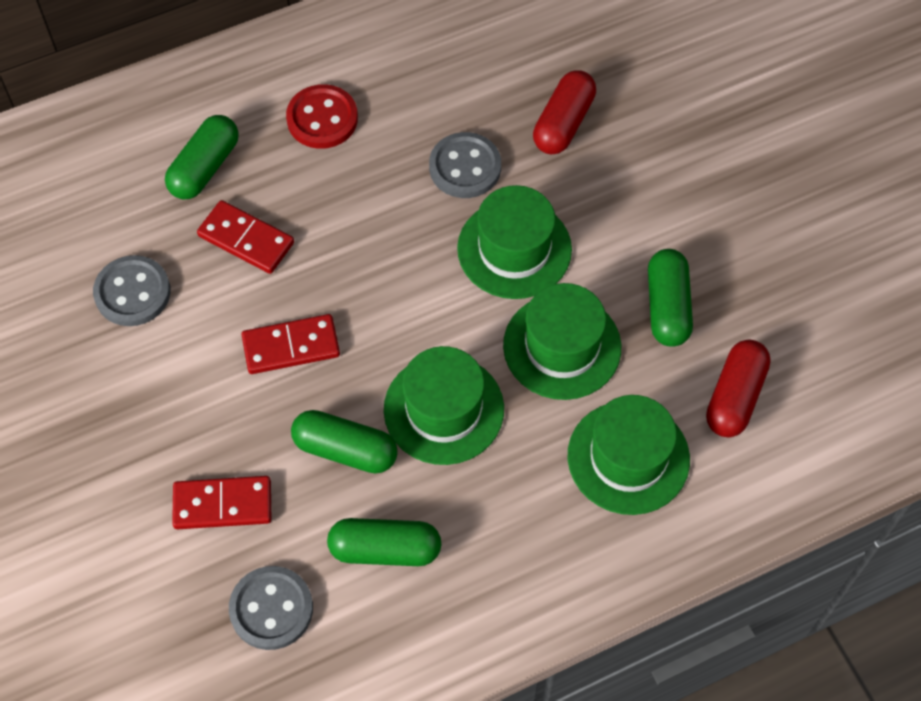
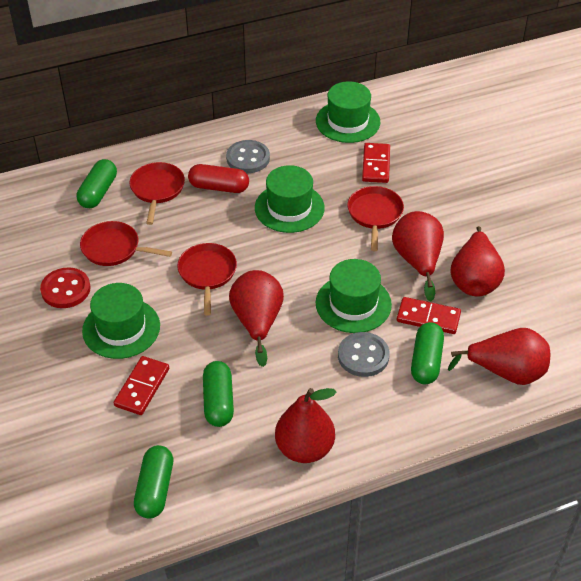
grey button: 3 -> 2
red capsule: 2 -> 1
red pan: 0 -> 4
red pear: 0 -> 5

